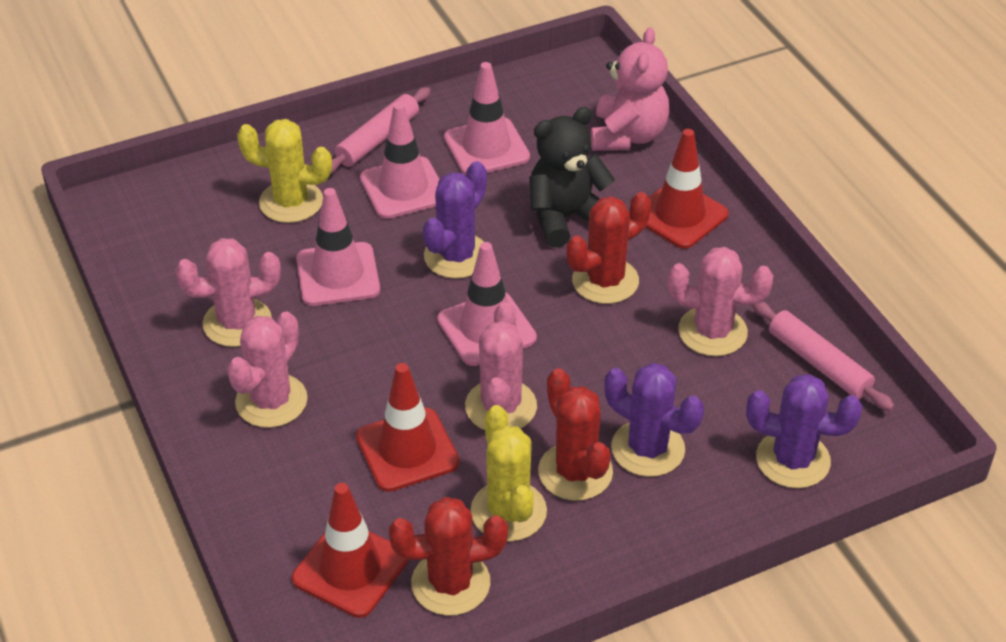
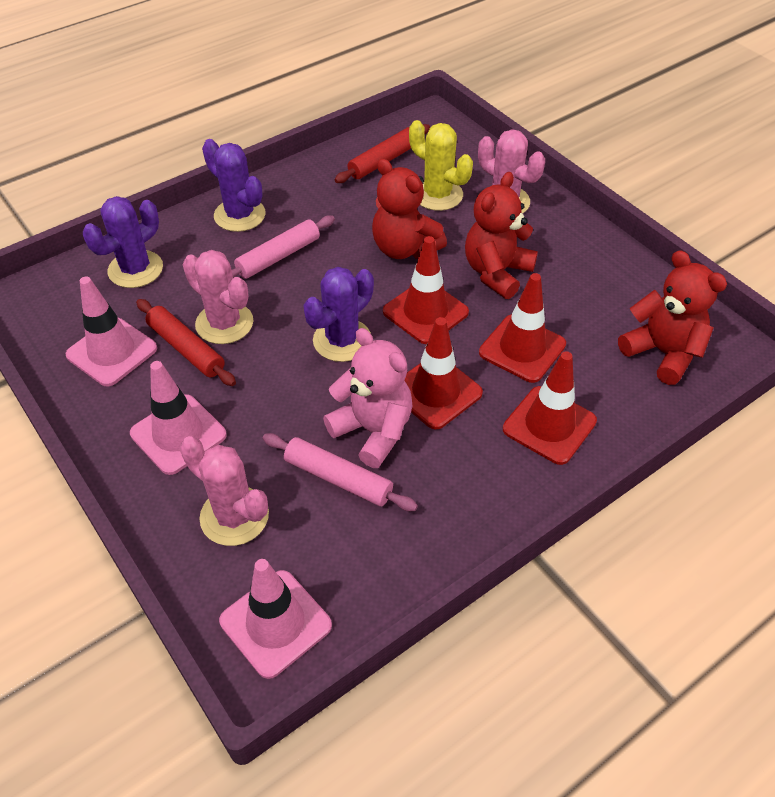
black teddy bear: 1 -> 0
pink cactus: 4 -> 3
pink traffic cone: 4 -> 3
red cactus: 3 -> 0
red rolling pin: 0 -> 2
red teddy bear: 0 -> 3
red traffic cone: 3 -> 4
yellow cactus: 2 -> 1

